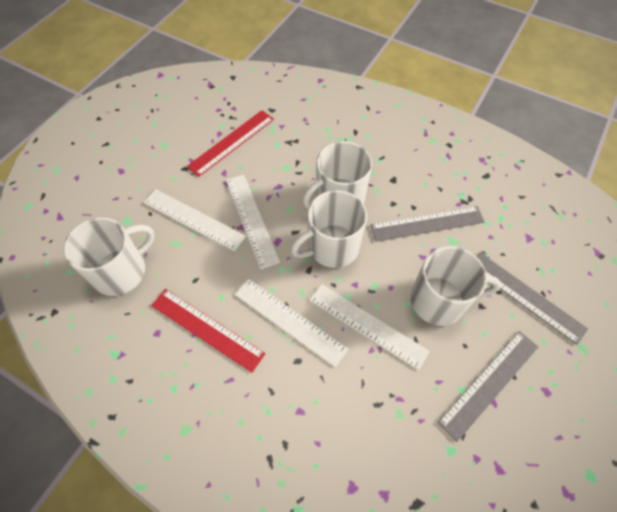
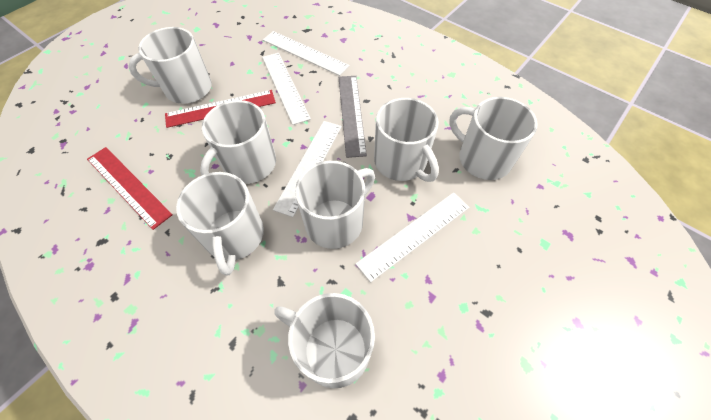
grey ruler: 3 -> 1
white mug: 4 -> 7

